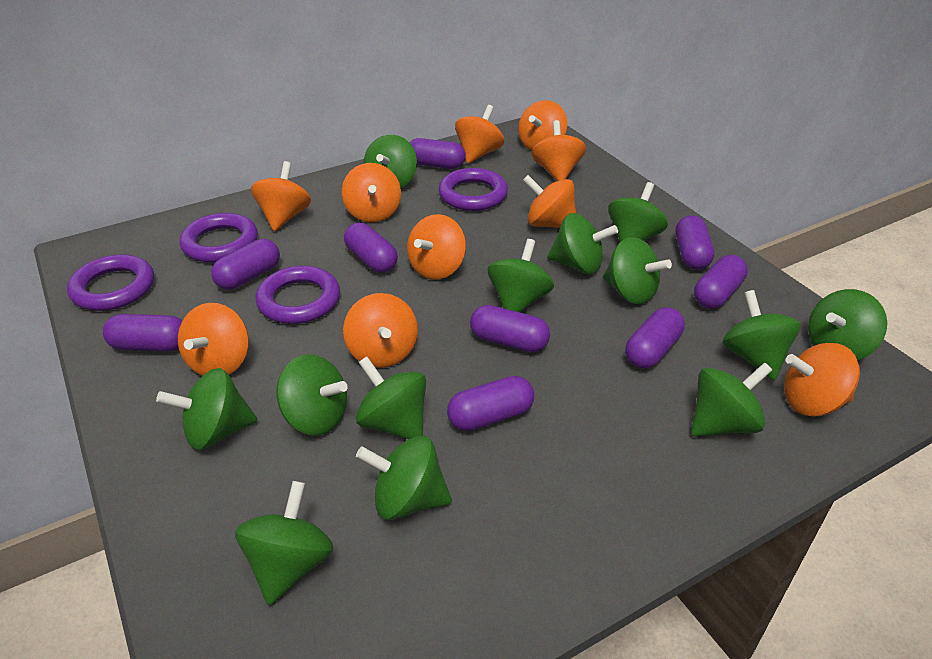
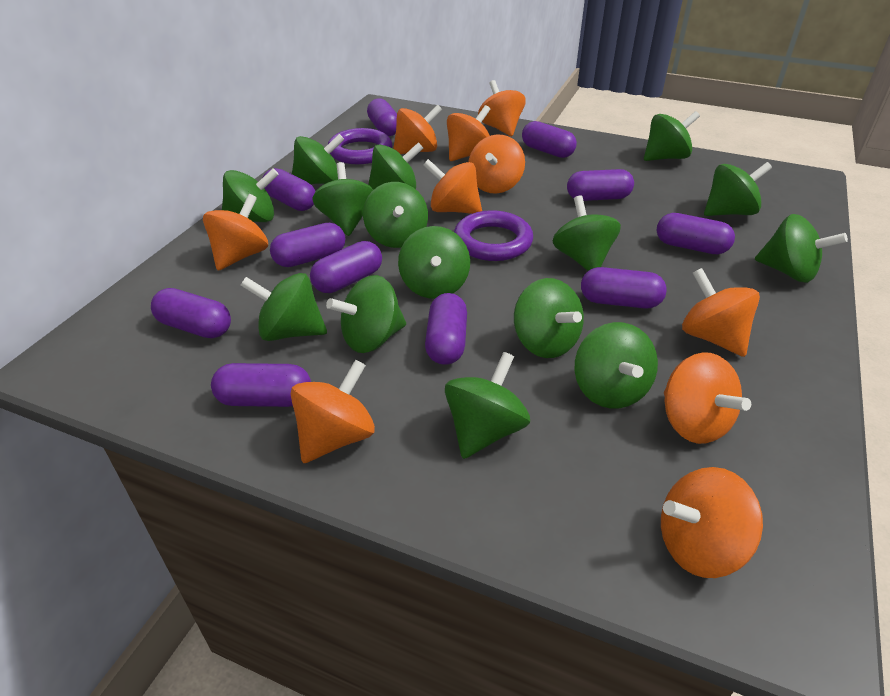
green spinning top: 13 -> 15
purple capsule: 9 -> 11
purple ring: 4 -> 2

